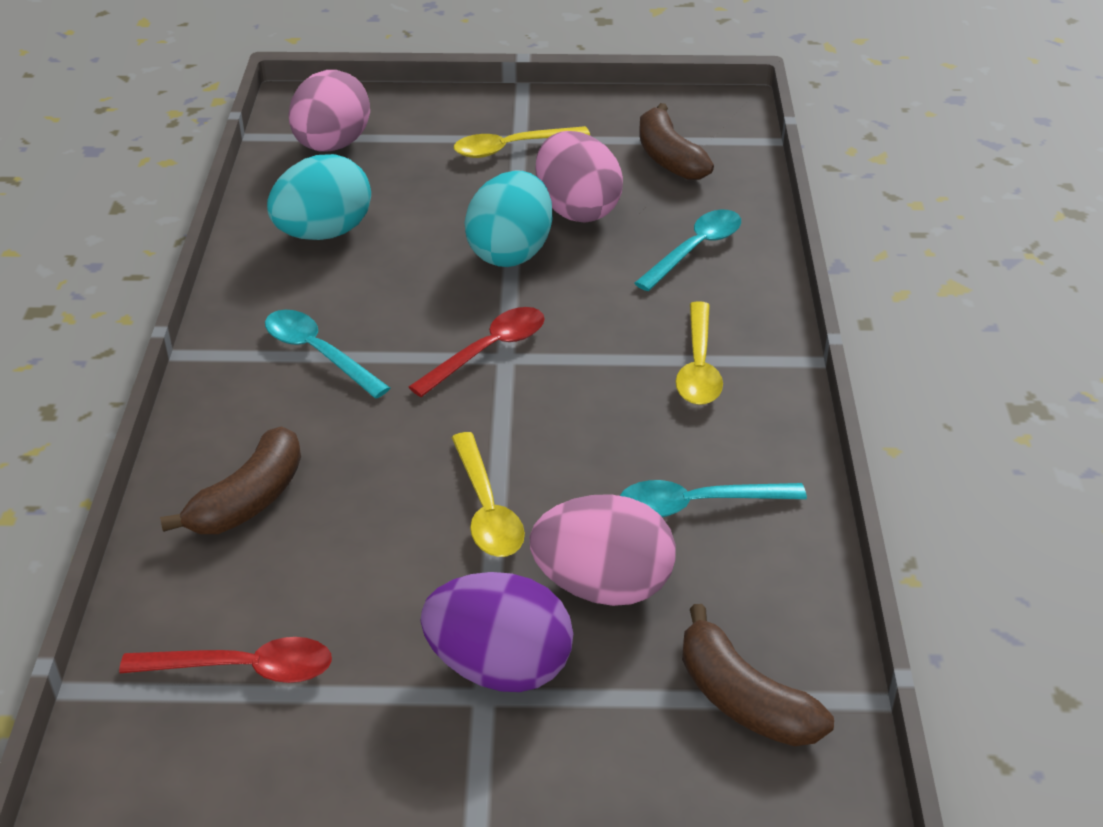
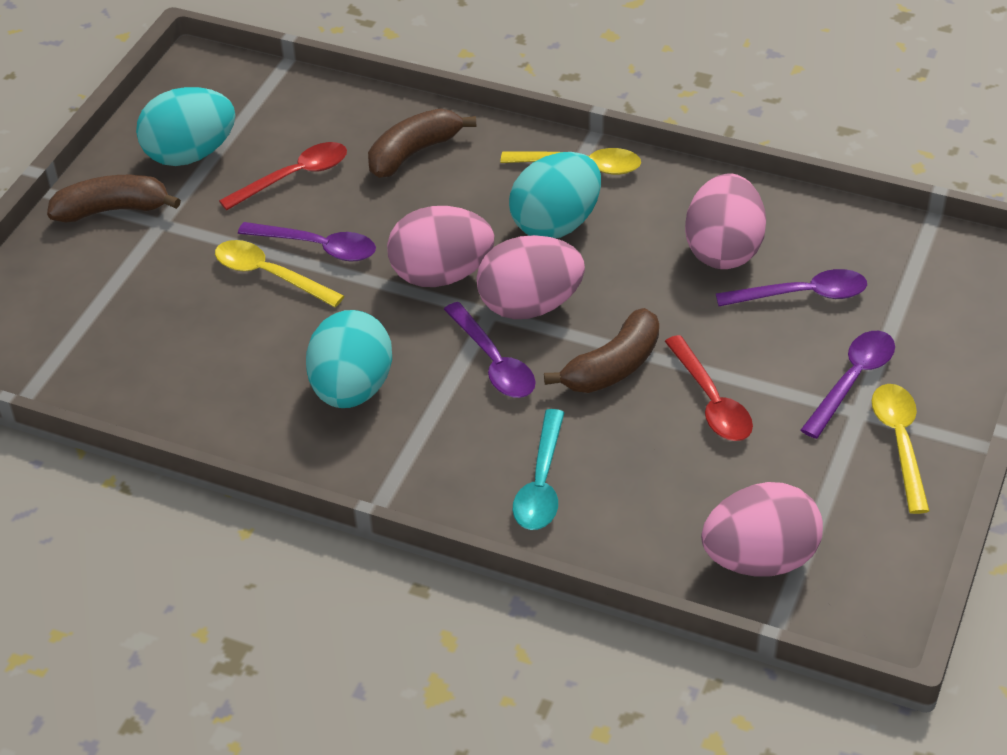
pink egg: 3 -> 4
purple egg: 1 -> 0
purple spoon: 0 -> 4
turquoise egg: 2 -> 3
turquoise spoon: 3 -> 1

